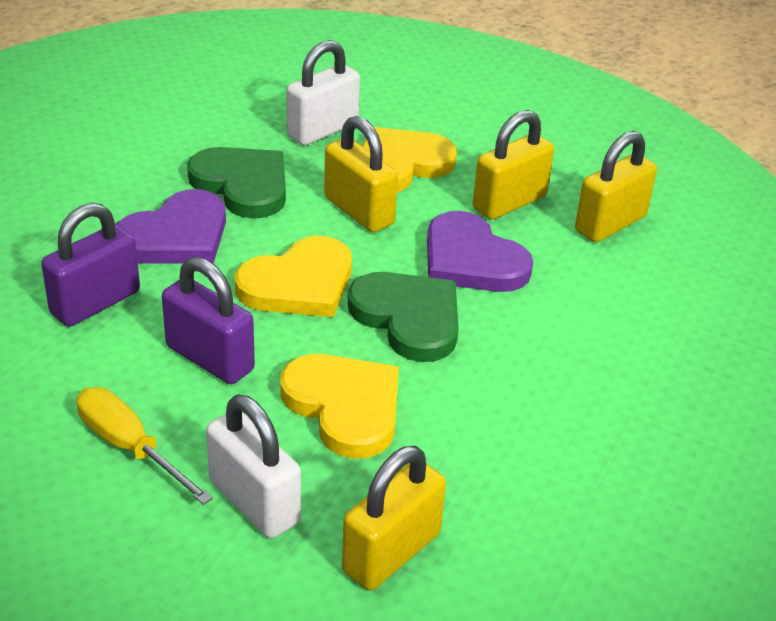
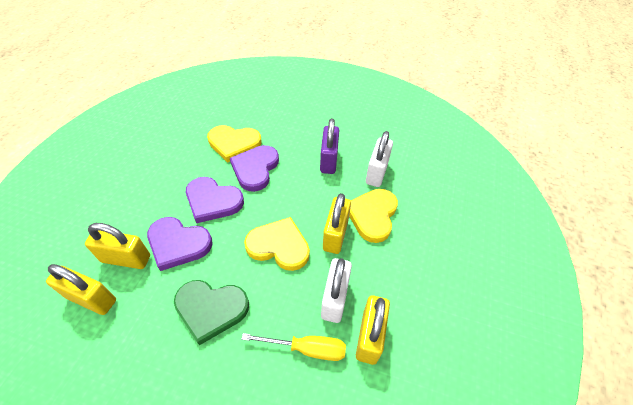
green heart: 2 -> 1
purple heart: 2 -> 3
purple padlock: 2 -> 1

